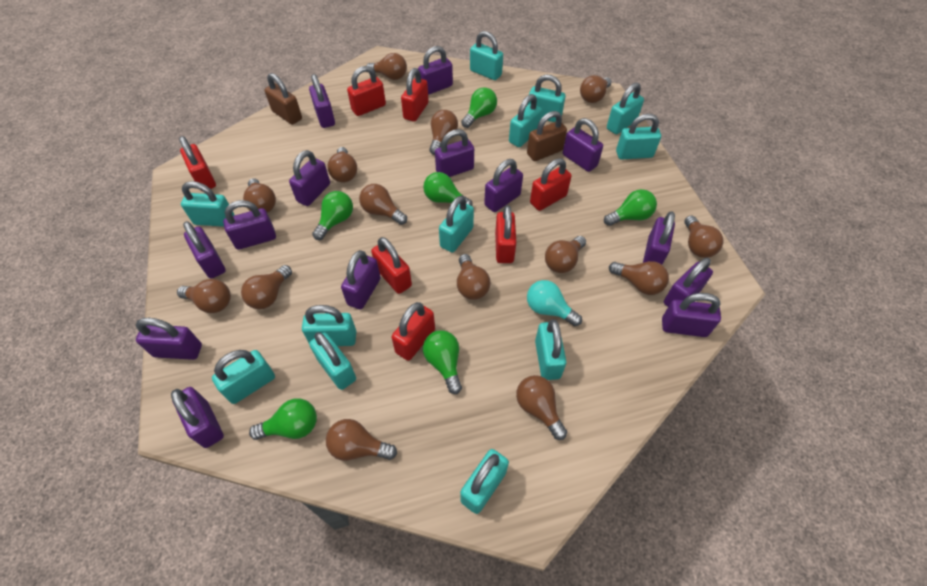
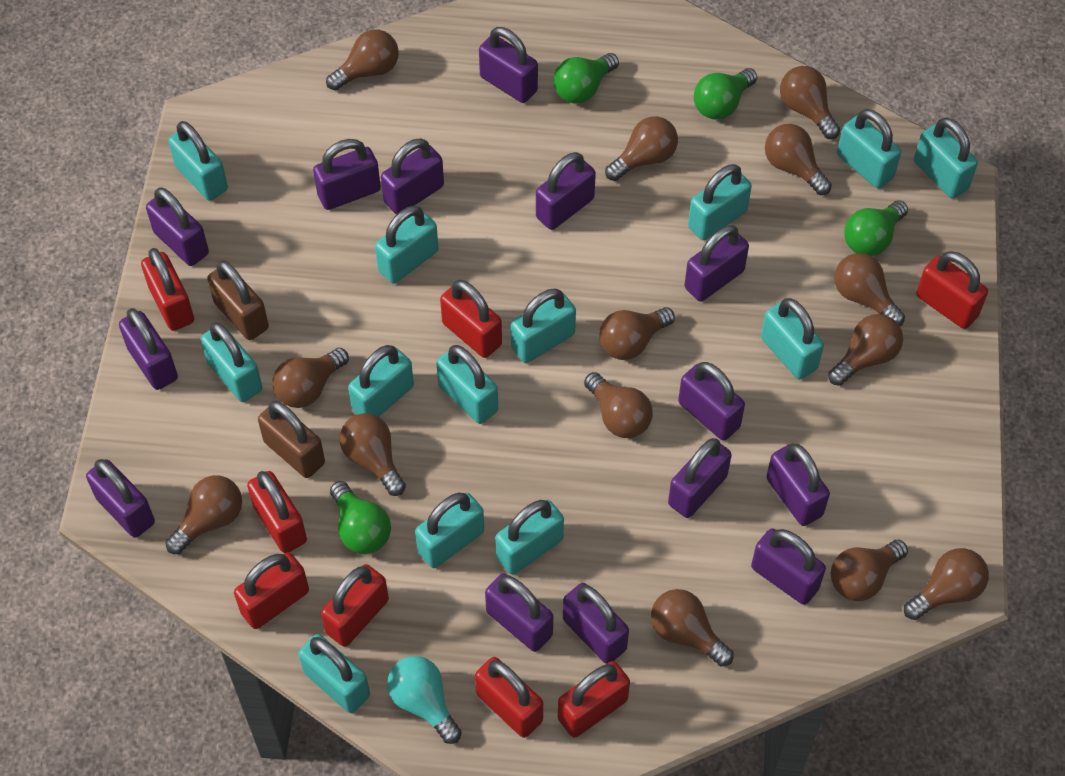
green light bulb: 6 -> 4
red padlock: 7 -> 8
turquoise padlock: 12 -> 13

